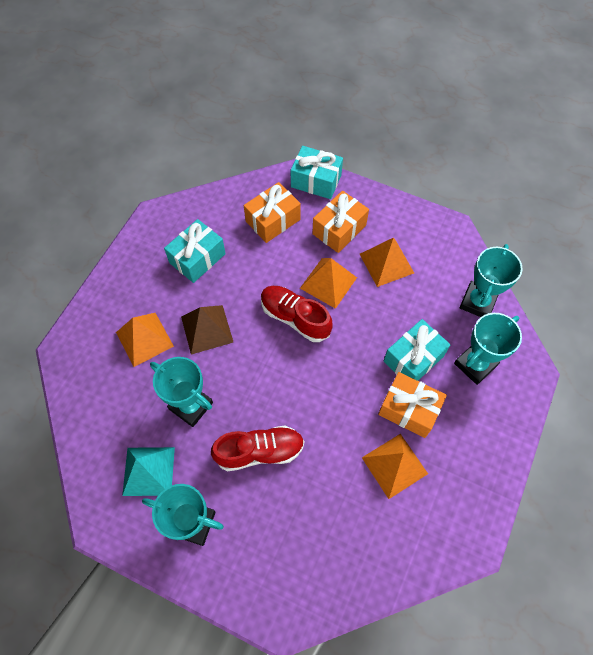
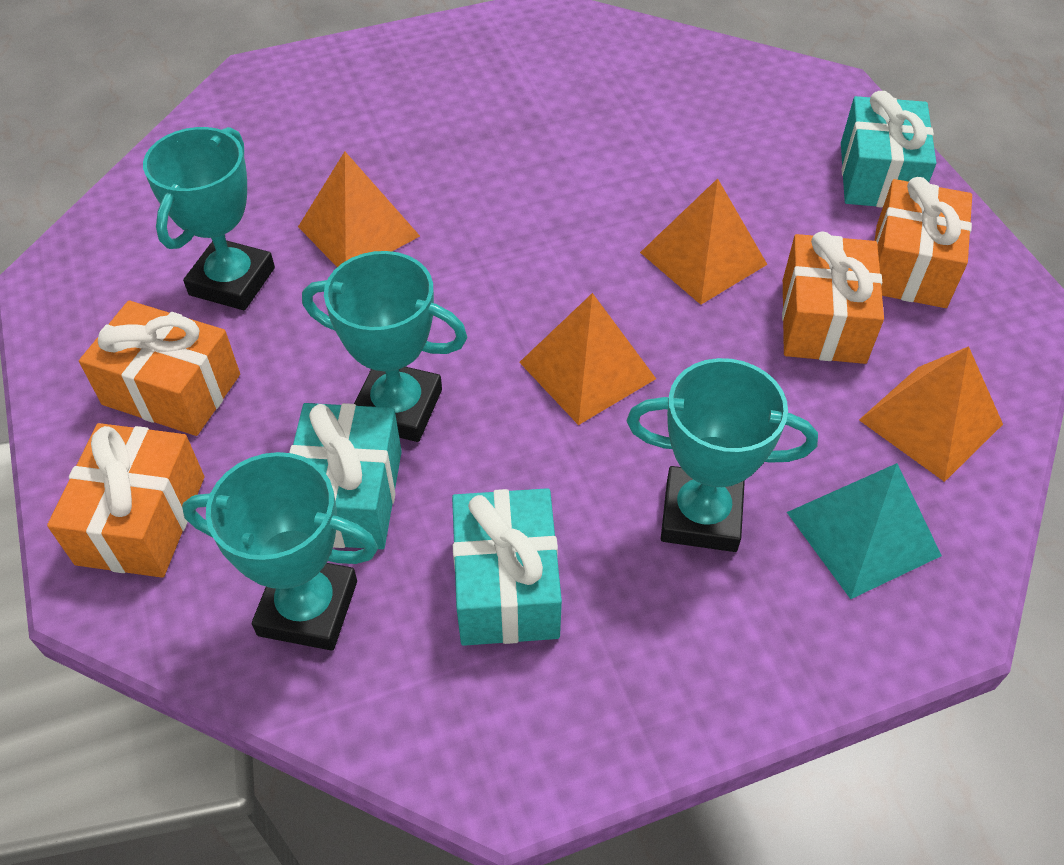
brown pyramid: 1 -> 0
orange gift: 3 -> 4
red shoe: 2 -> 0

